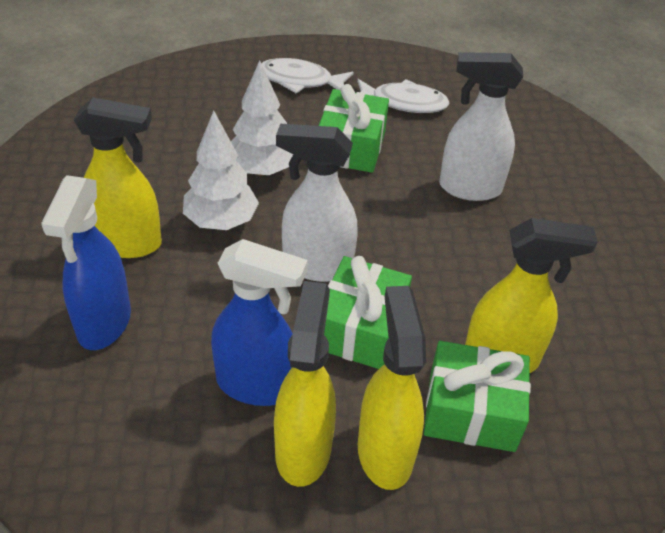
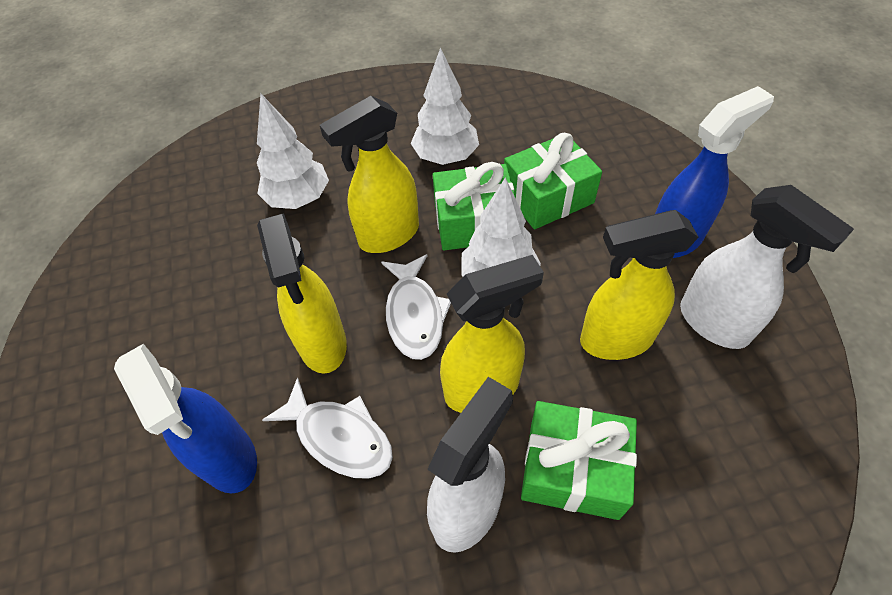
white tree: 2 -> 3

